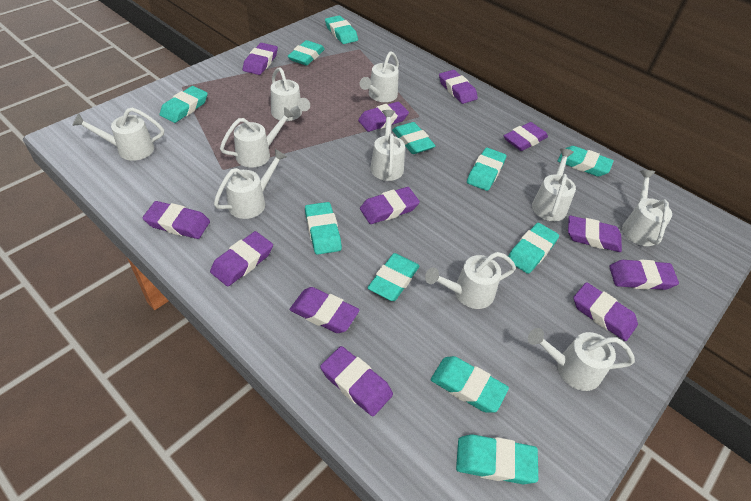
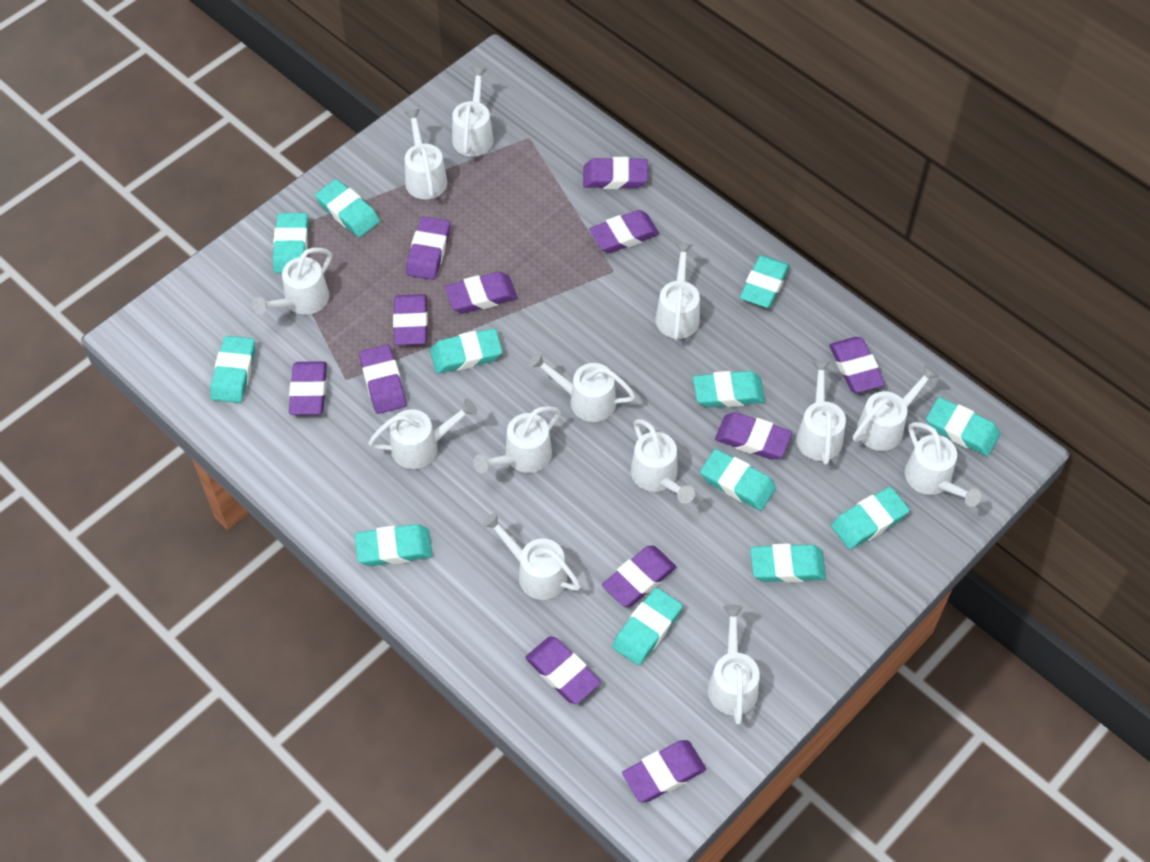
turquoise eraser: 11 -> 12
white watering can: 10 -> 13

